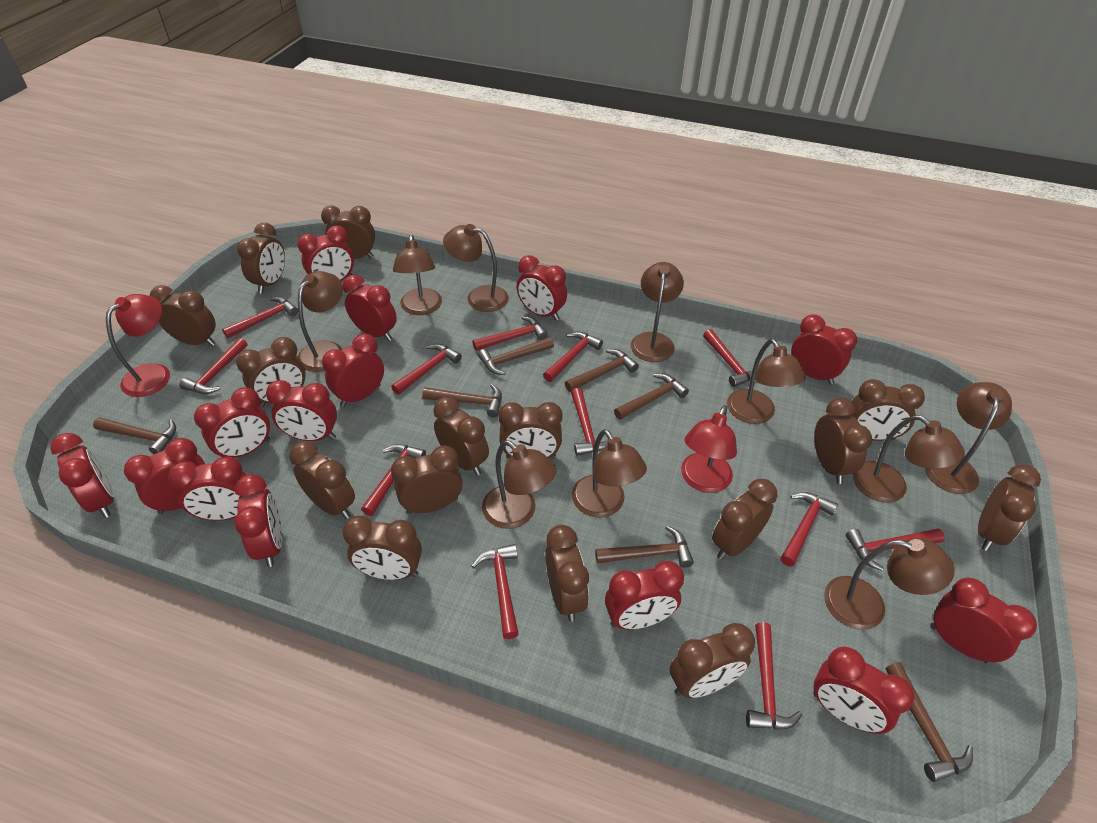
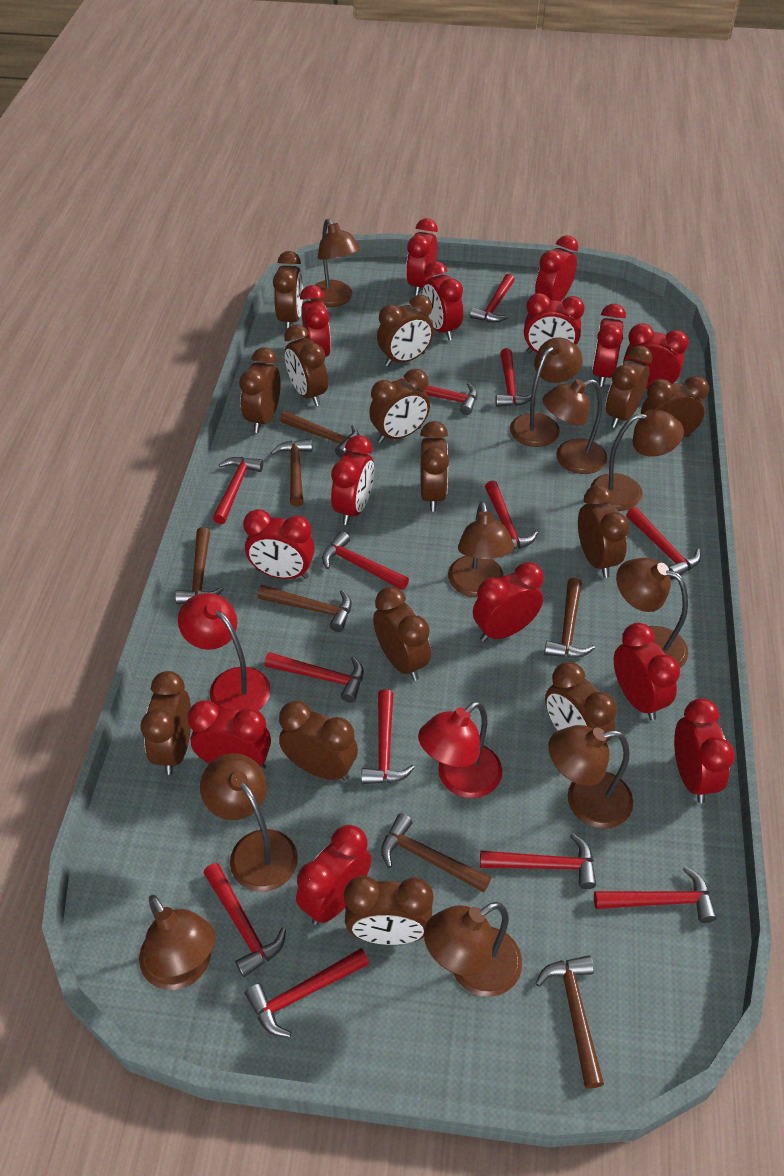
brown clock: 15 -> 14
red hammer: 12 -> 13

